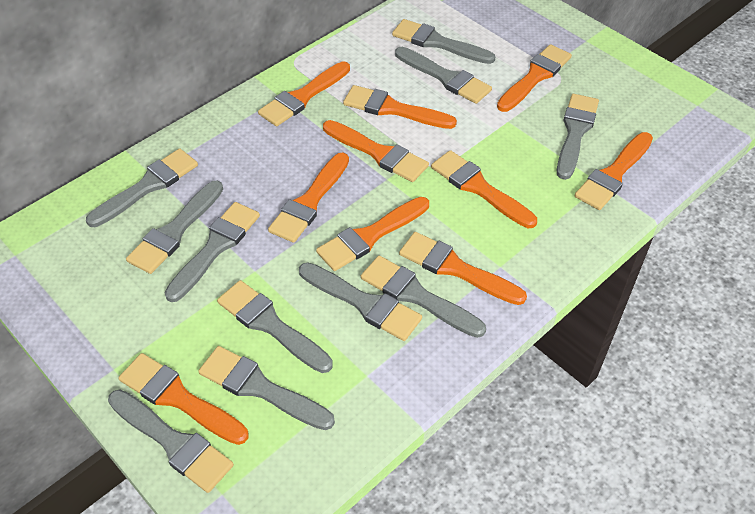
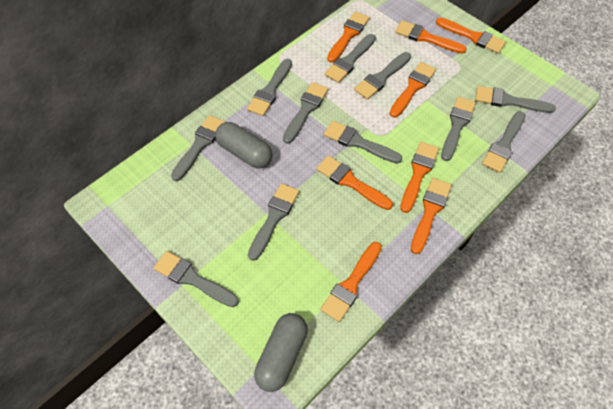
grey capsule: 0 -> 2
orange brush: 10 -> 8

